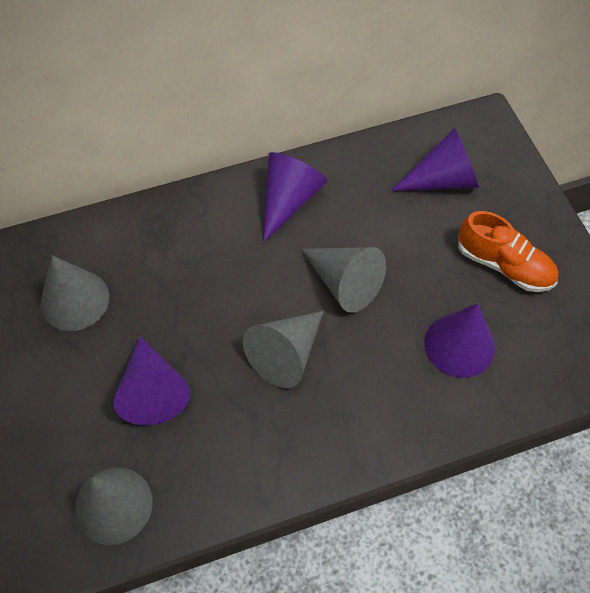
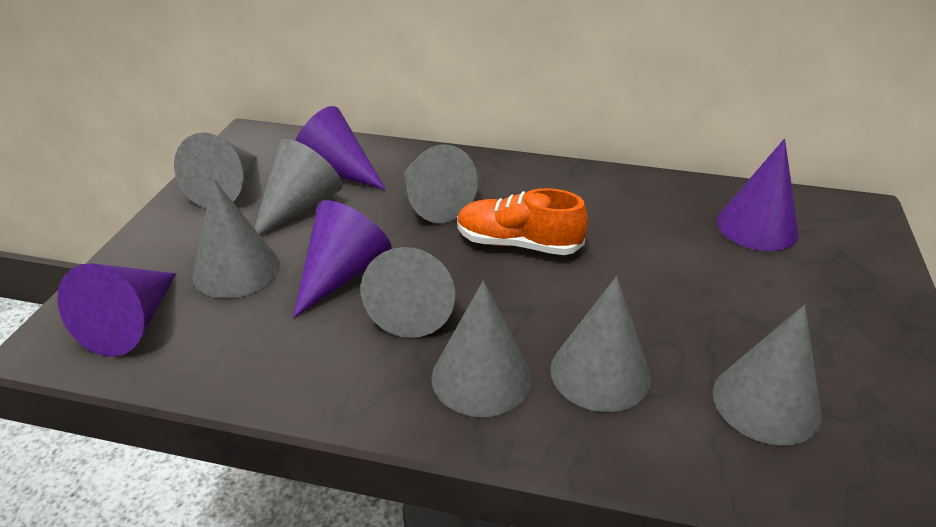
grey cone: 4 -> 8

